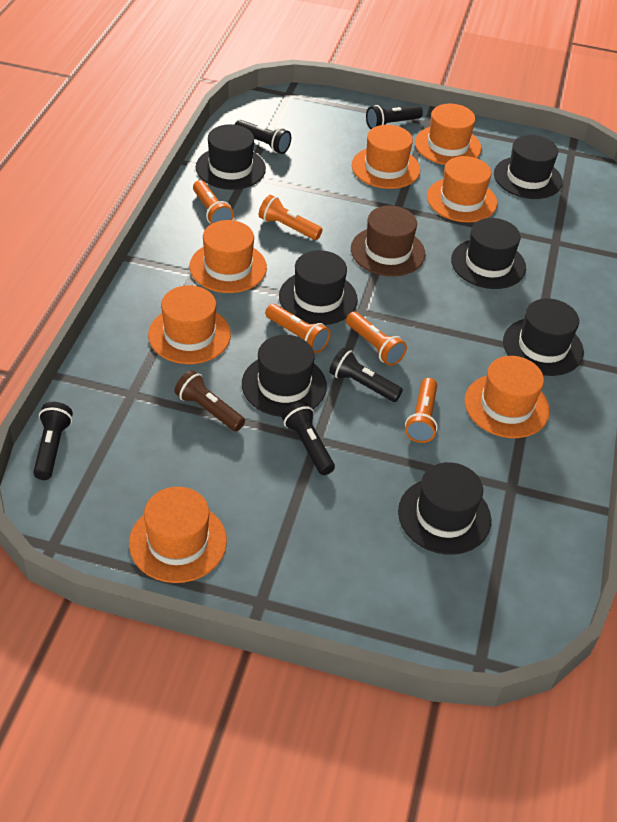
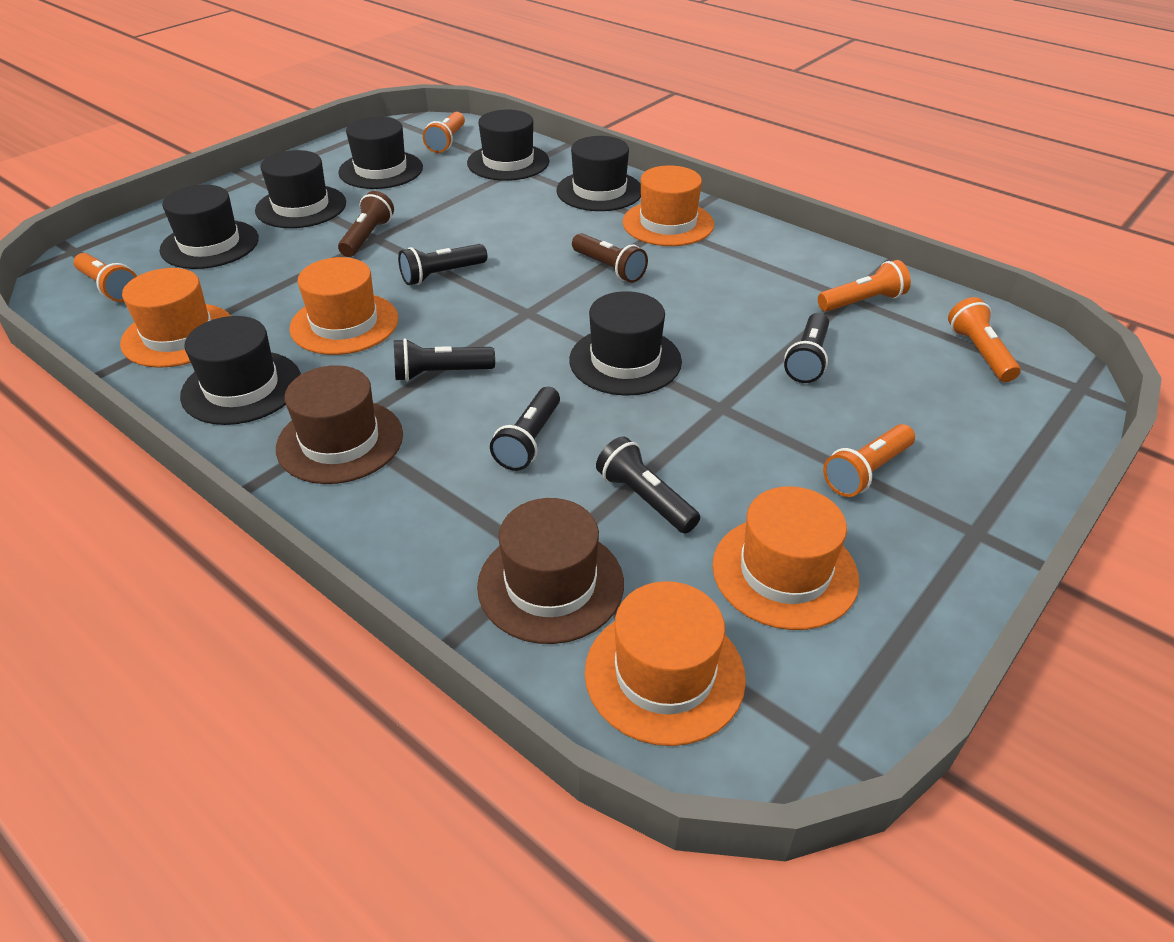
brown flashlight: 1 -> 2
brown hat: 1 -> 2
orange hat: 7 -> 5

